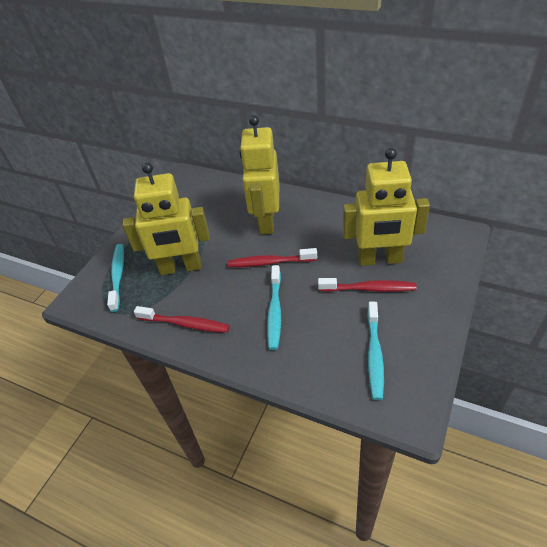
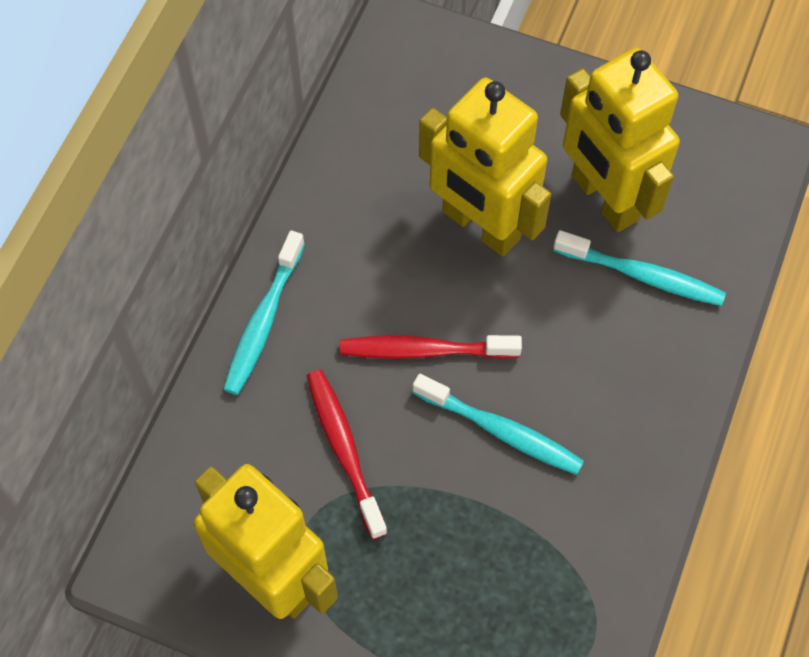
red toothbrush: 3 -> 2

